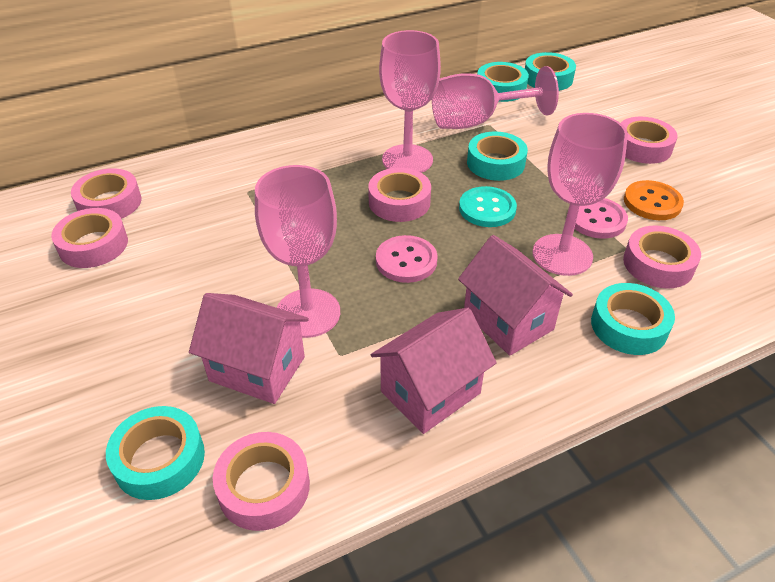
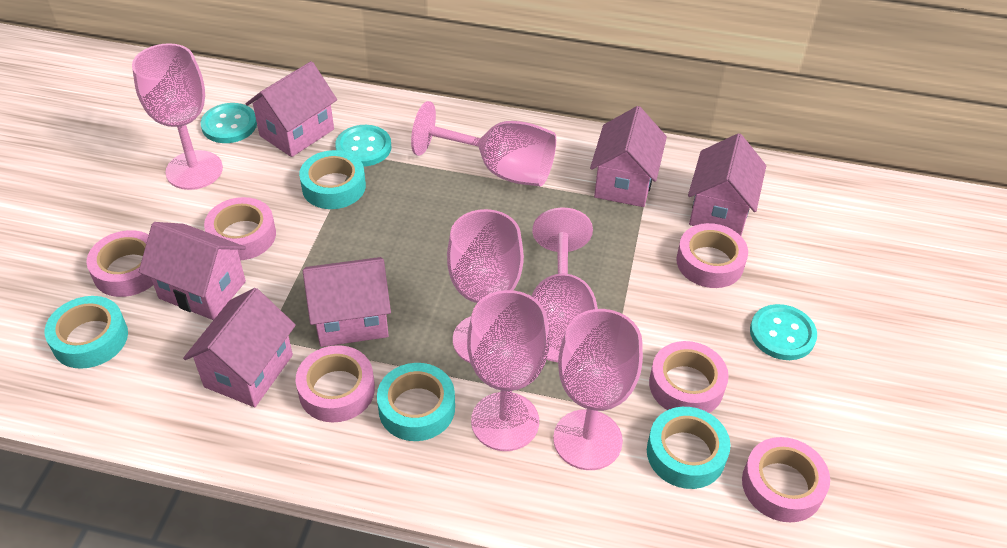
orange button: 1 -> 0
pink button: 2 -> 0
pink goblet: 4 -> 6
pink house: 3 -> 6
turquoise button: 1 -> 3
turquoise tape: 5 -> 4

